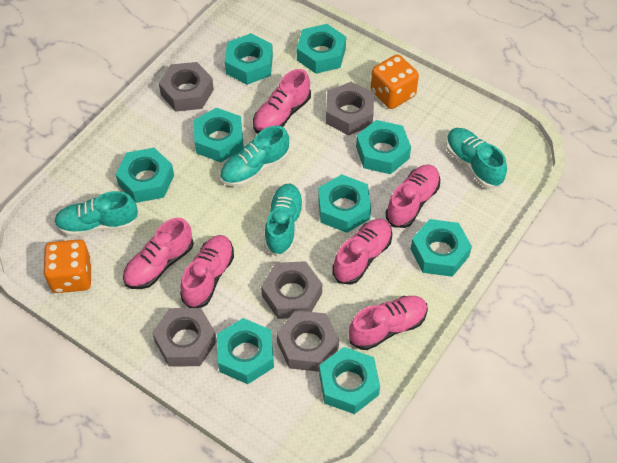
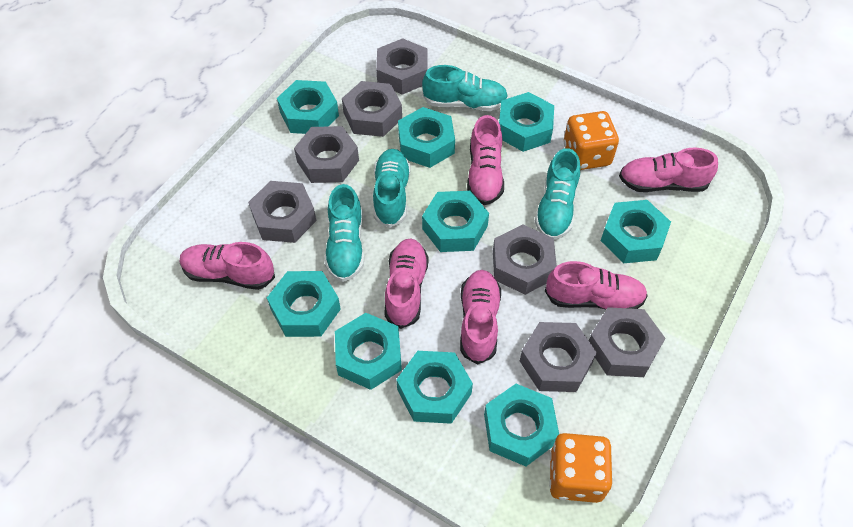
grey nut: 5 -> 7

